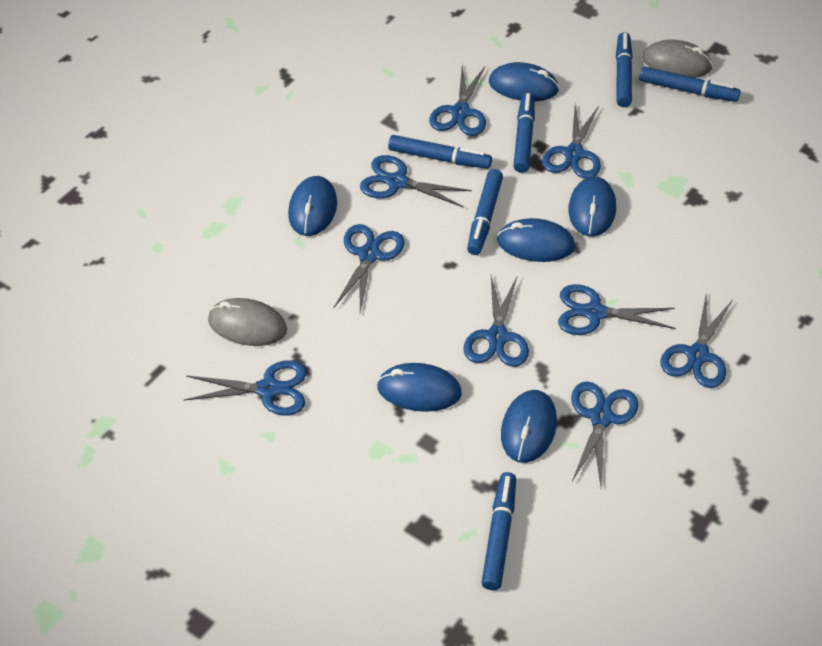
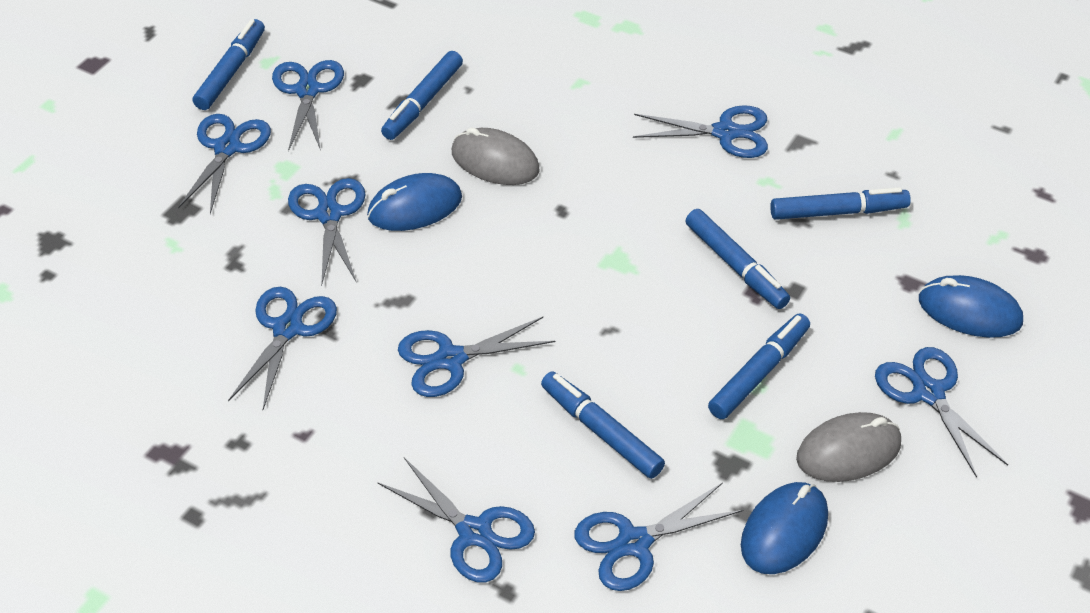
blue mouse: 6 -> 3

